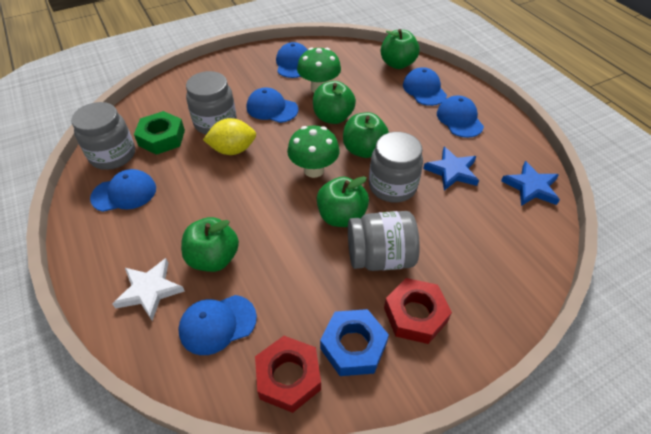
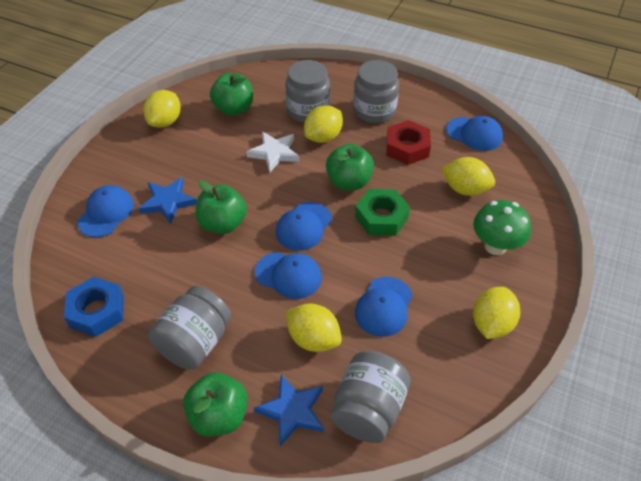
blue cap: 6 -> 5
green apple: 5 -> 4
green mushroom: 2 -> 1
red nut: 2 -> 1
yellow lemon: 1 -> 5

